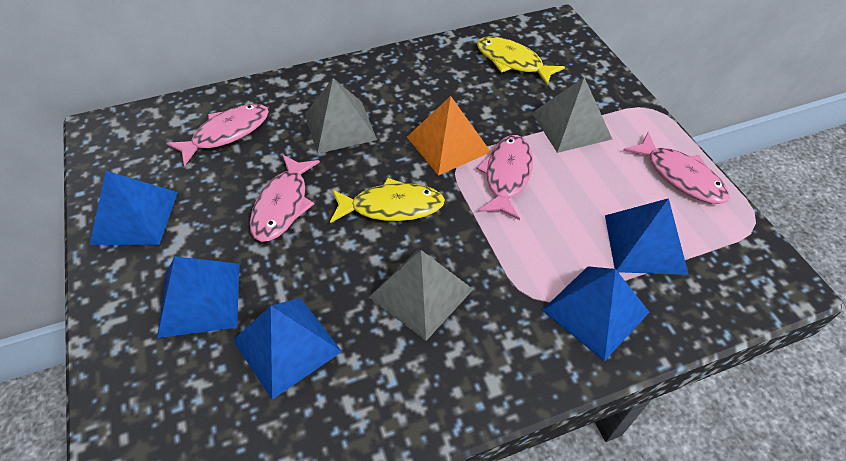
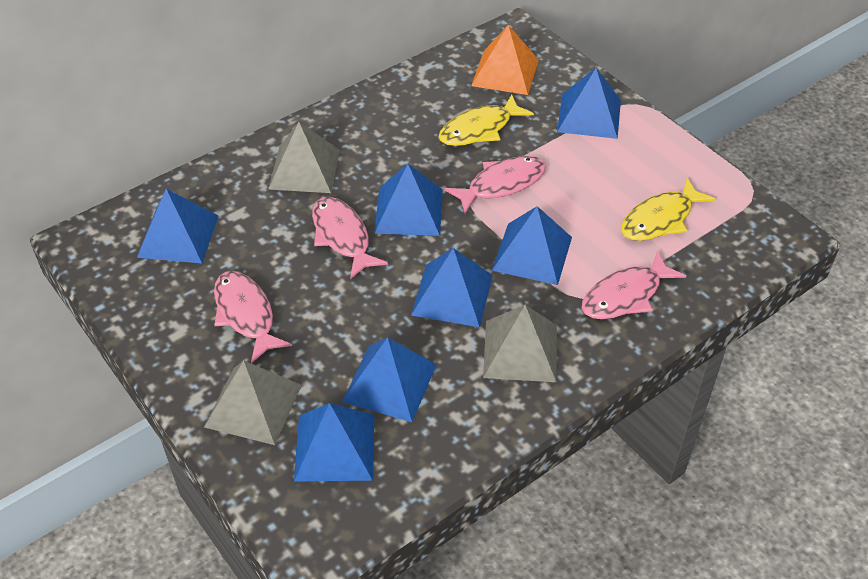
blue pyramid: 5 -> 7

